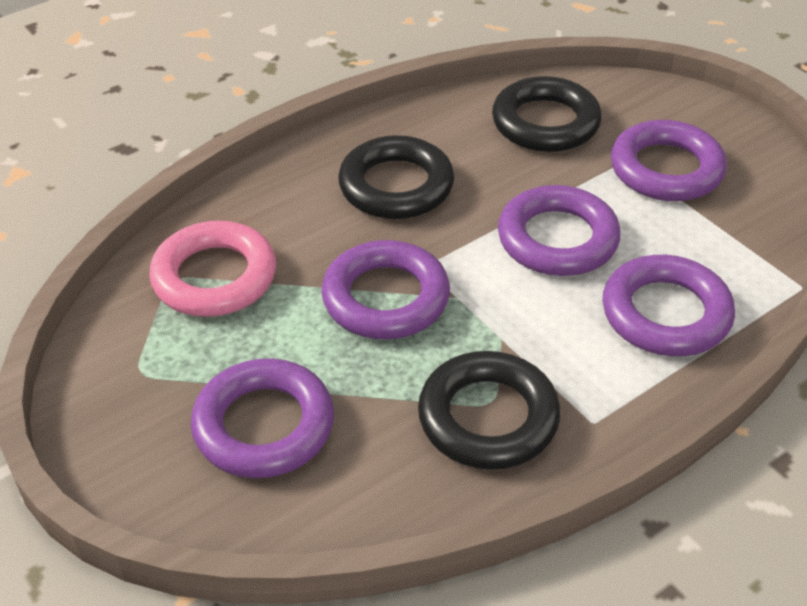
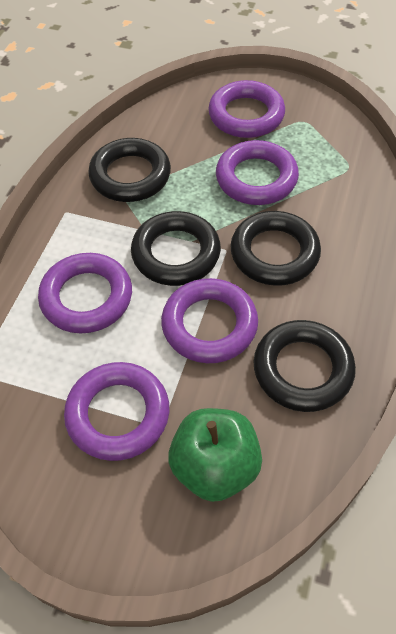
black ring: 3 -> 4
green apple: 0 -> 1
pink ring: 1 -> 0

